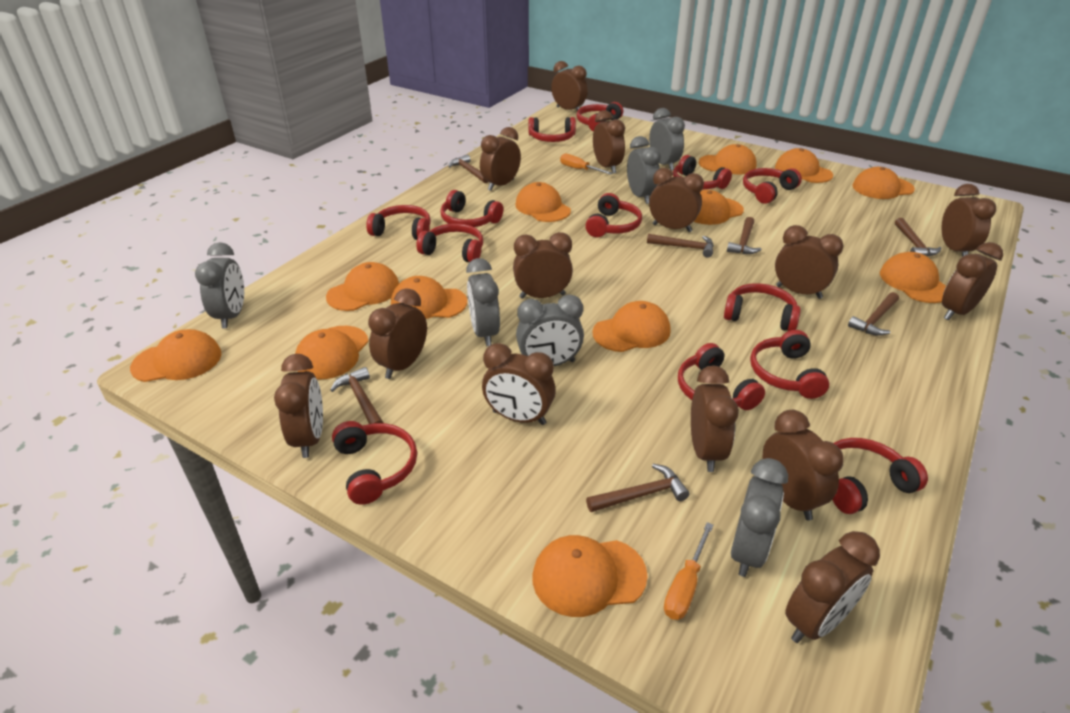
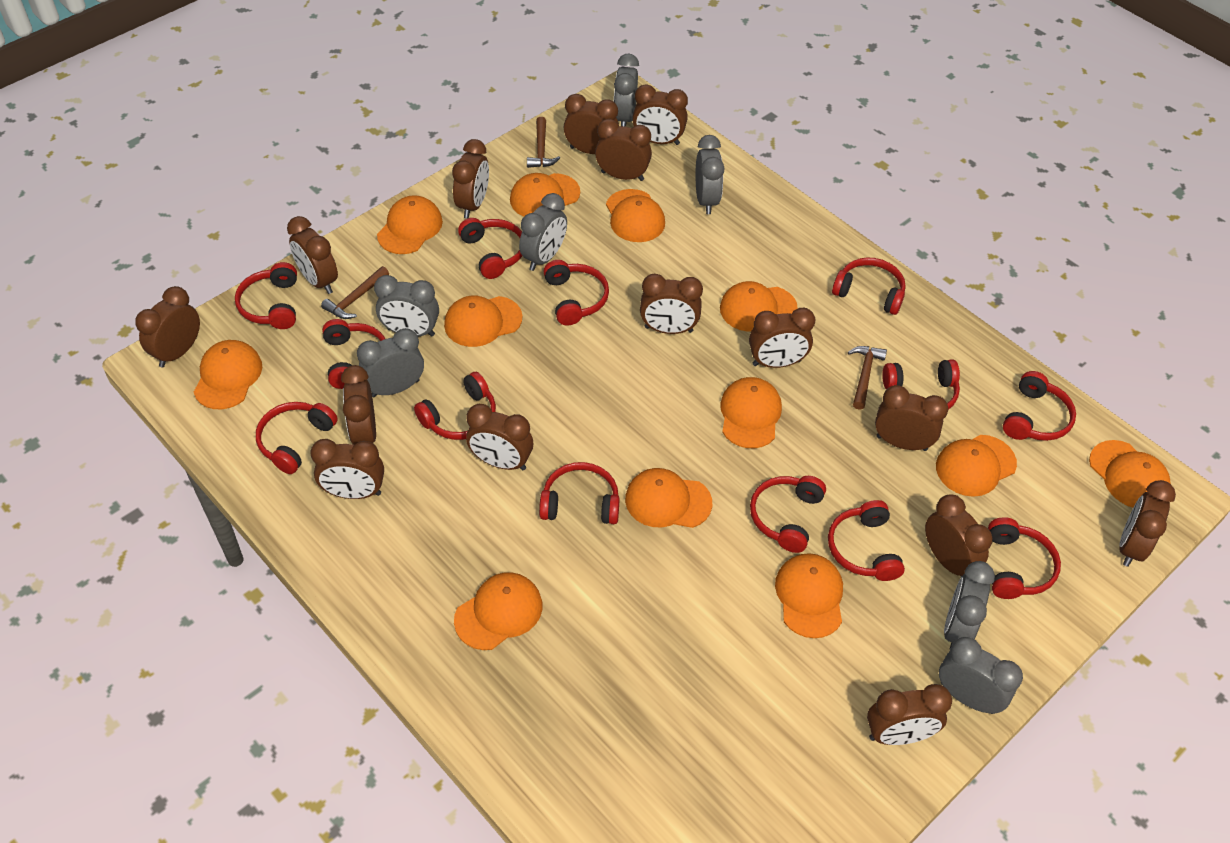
brown clock: 14 -> 15
brown hammer: 7 -> 3
grey clock: 6 -> 7
orange screwdriver: 2 -> 0

